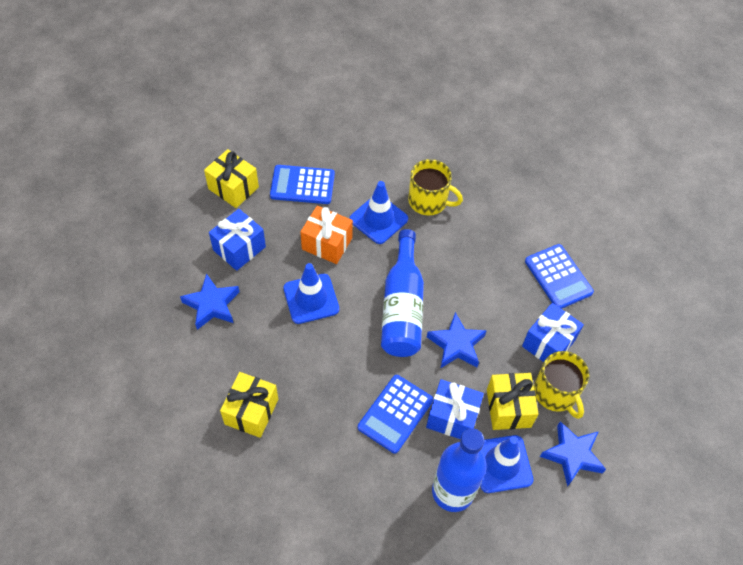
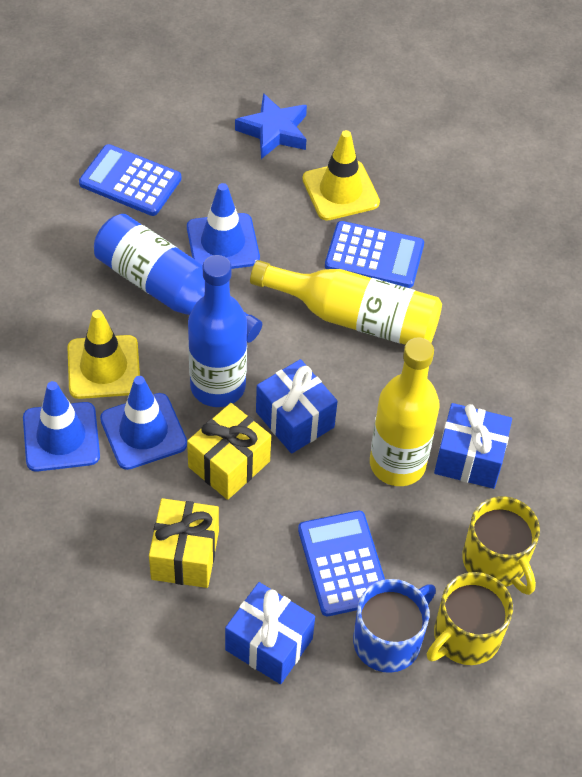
blue mug: 0 -> 1
blue star: 3 -> 1
orange gift: 1 -> 0
yellow bottle: 0 -> 2
yellow gift: 3 -> 2
yellow traffic cone: 0 -> 2

